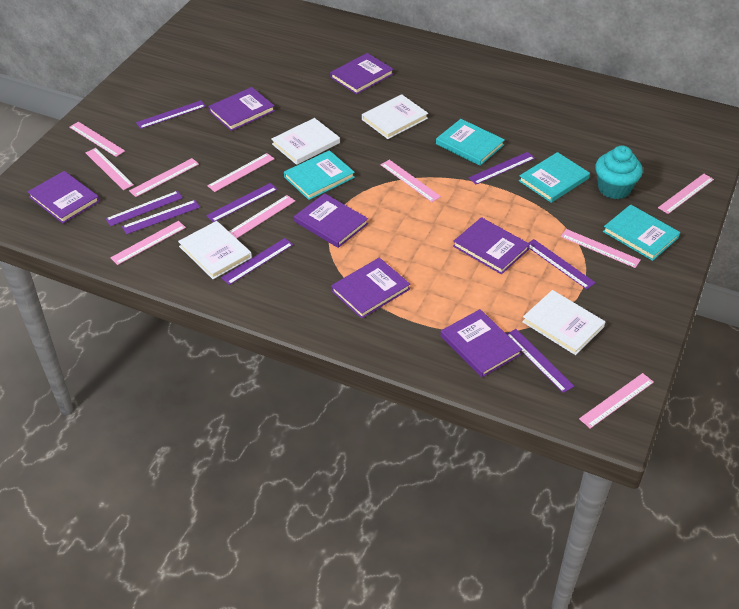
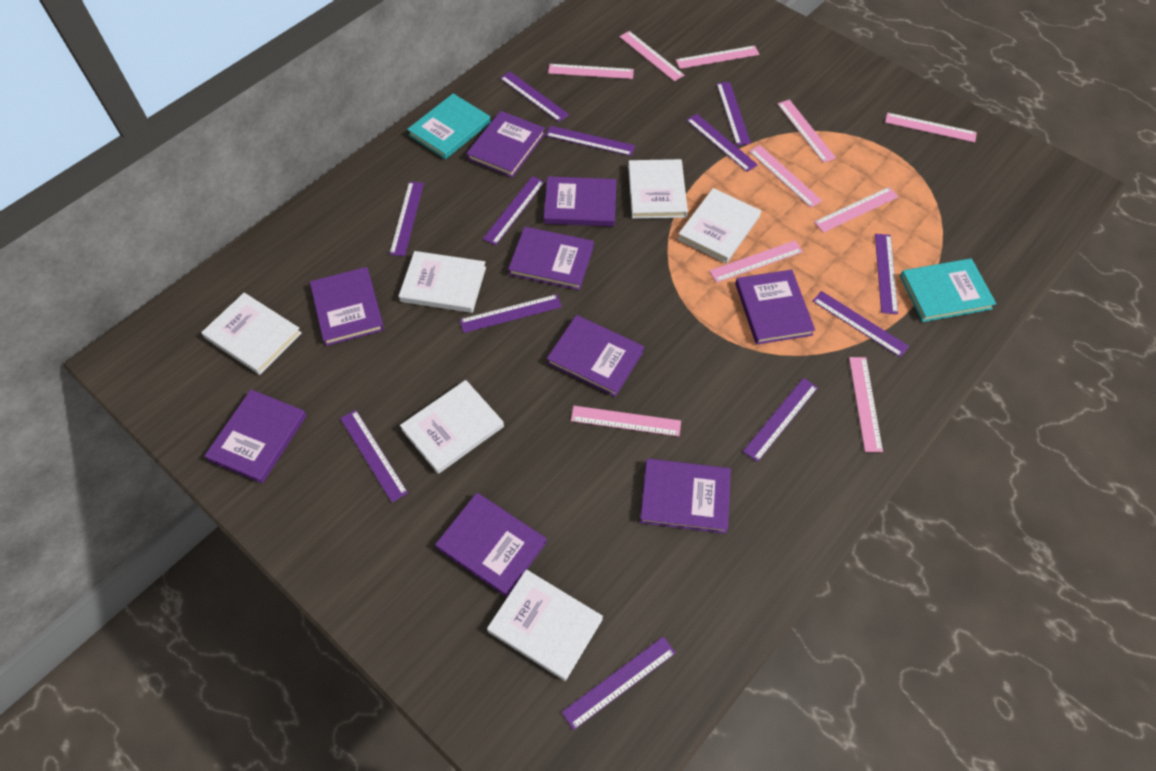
purple book: 7 -> 9
purple ruler: 8 -> 12
turquoise book: 4 -> 2
turquoise cupcake: 1 -> 0
white book: 4 -> 6

